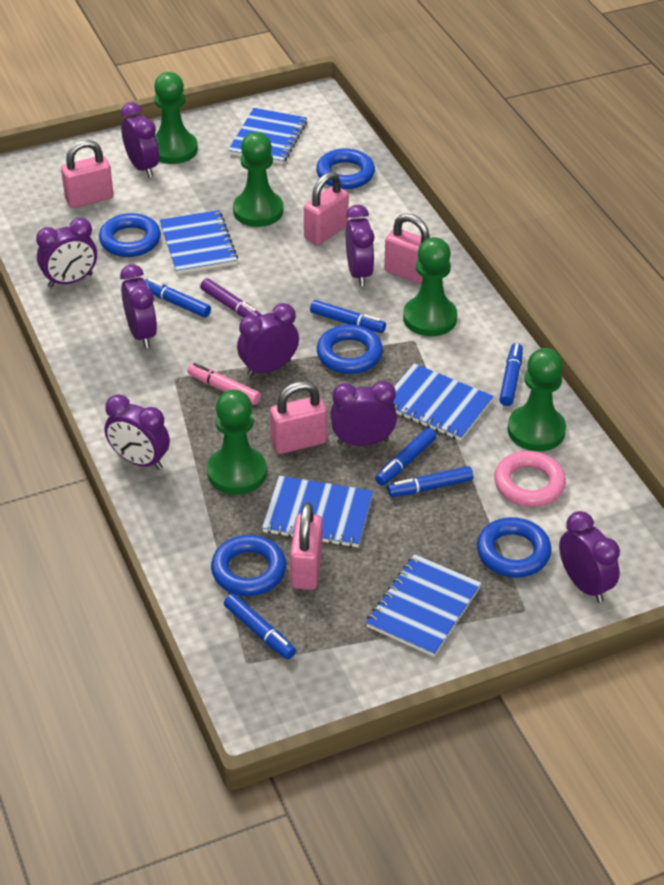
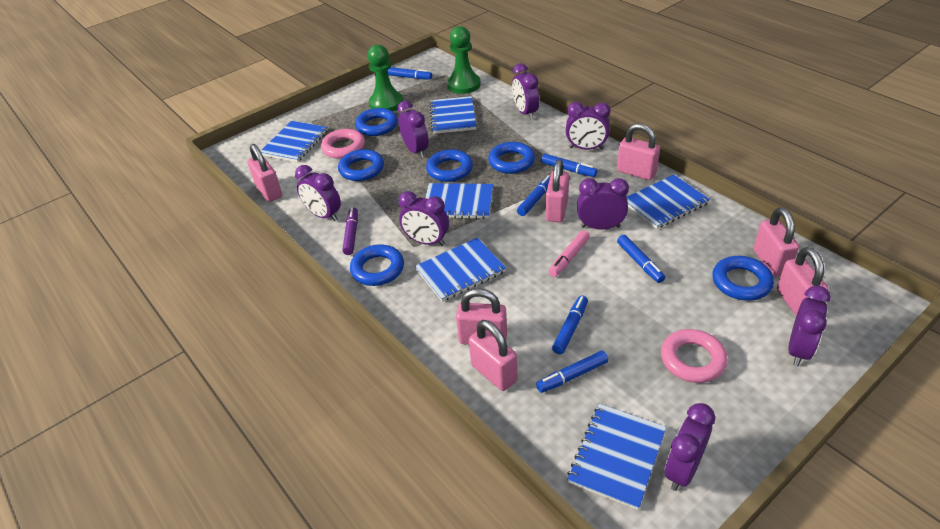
blue notebook: 5 -> 6
blue ring: 5 -> 6
green pawn: 5 -> 2
pink padlock: 5 -> 7
pink ring: 1 -> 2

